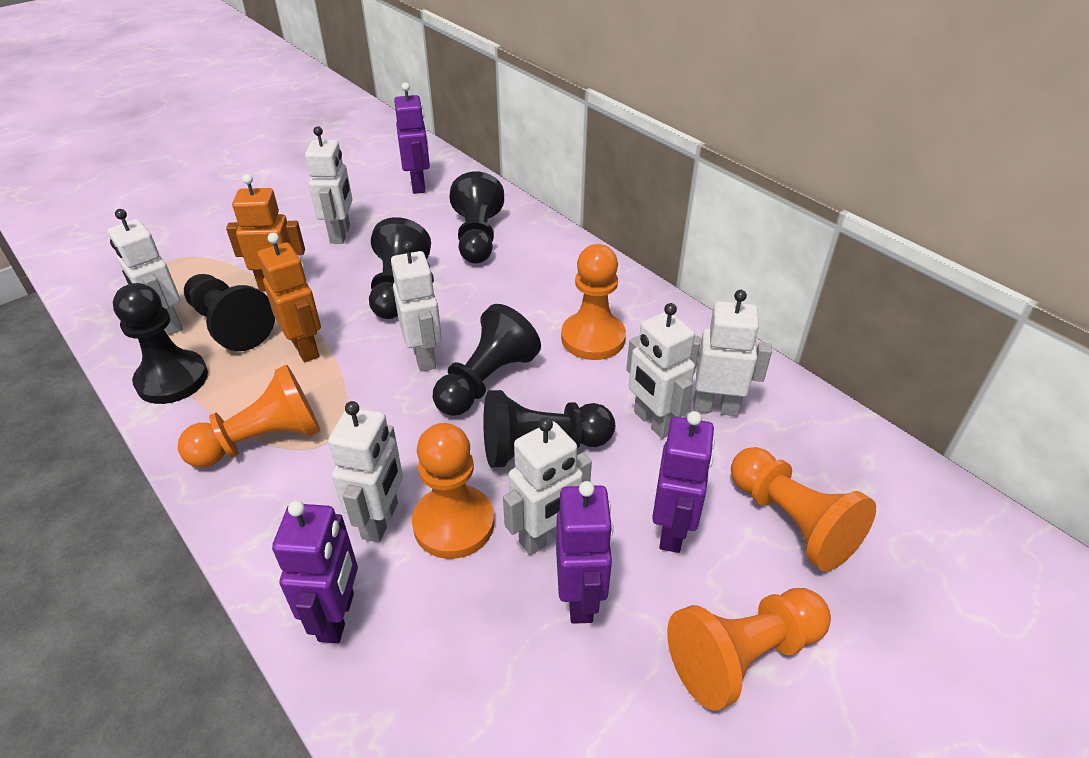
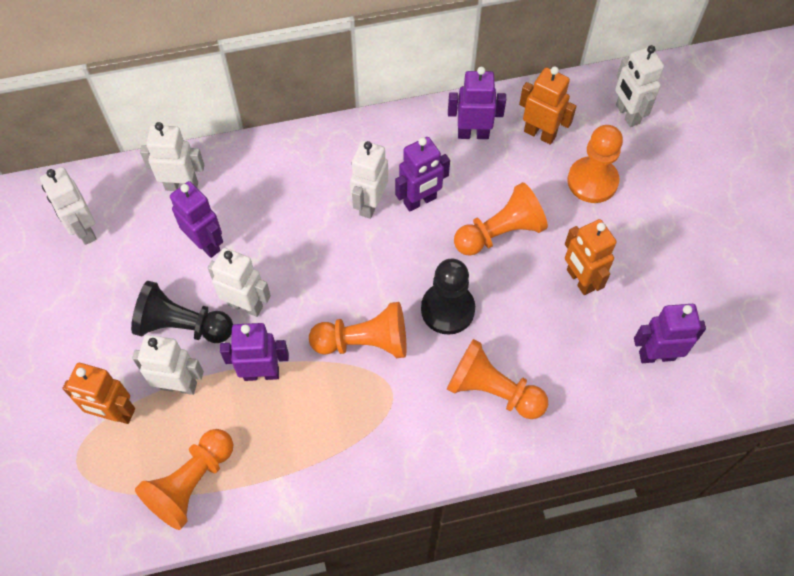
black pawn: 6 -> 2
orange robot: 2 -> 3
purple robot: 4 -> 5
white robot: 7 -> 6

